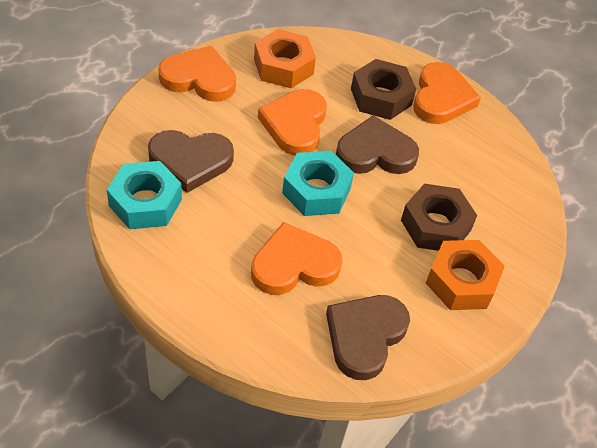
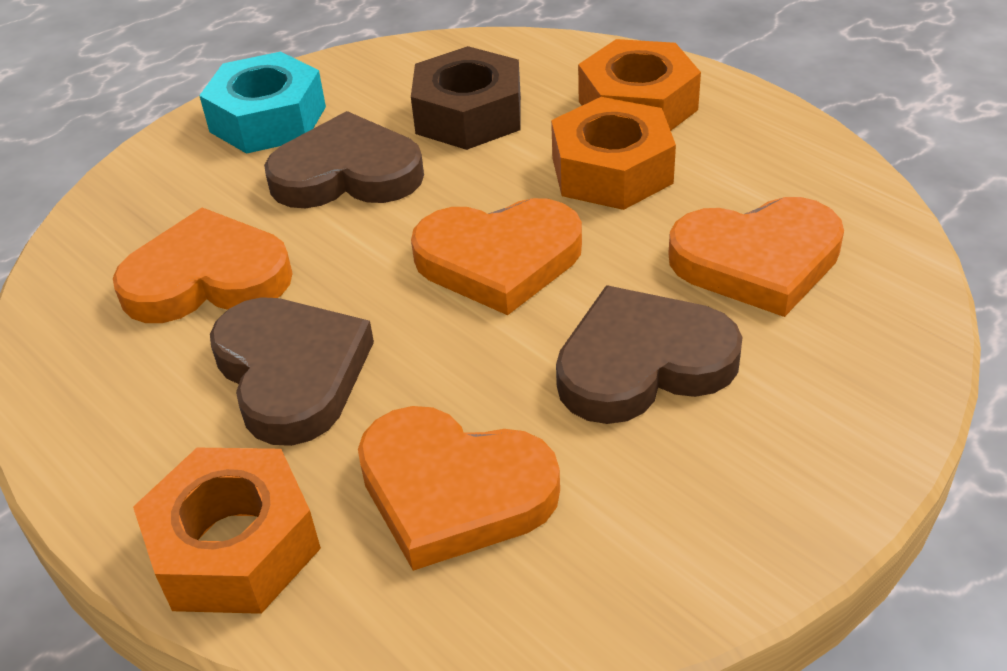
brown nut: 2 -> 1
orange nut: 2 -> 3
turquoise nut: 2 -> 1

